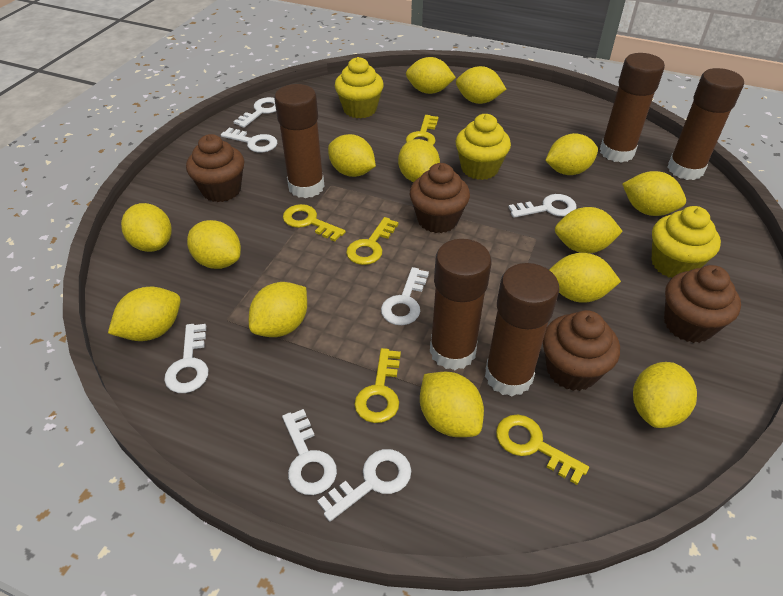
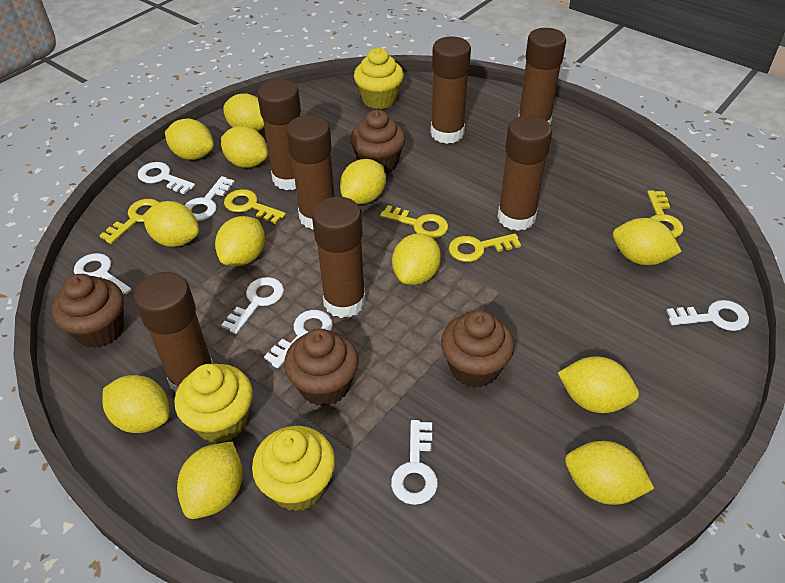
brown glue stick: 5 -> 7
yellow lemon: 14 -> 12

